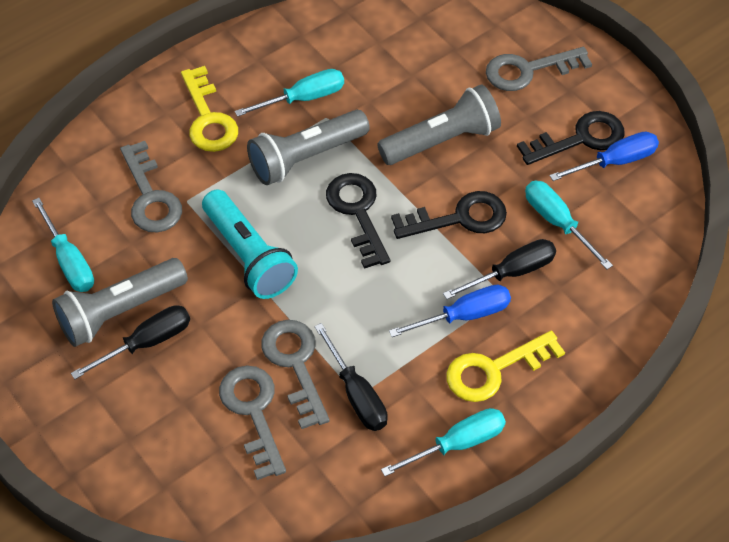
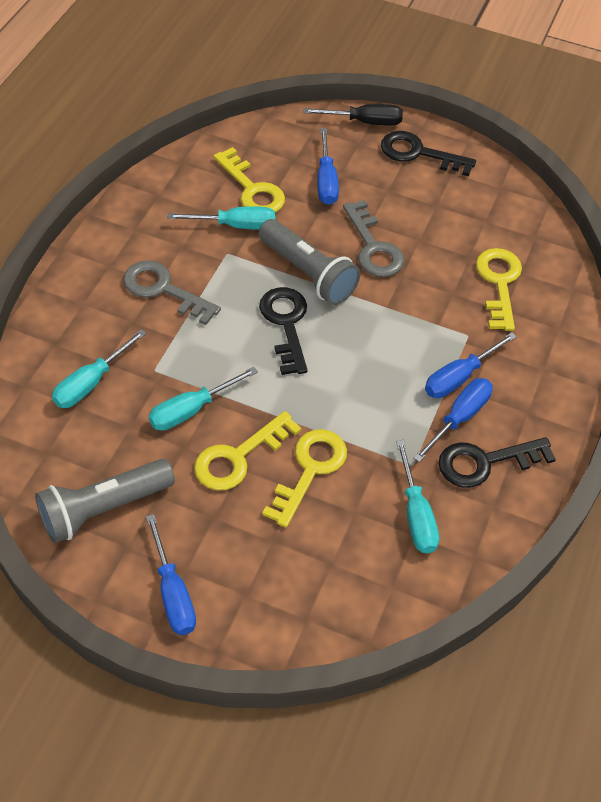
black screwdriver: 3 -> 1
blue screwdriver: 2 -> 4
grey flashlight: 3 -> 2
grey key: 4 -> 2
turquoise flashlight: 1 -> 0
yellow key: 2 -> 4

